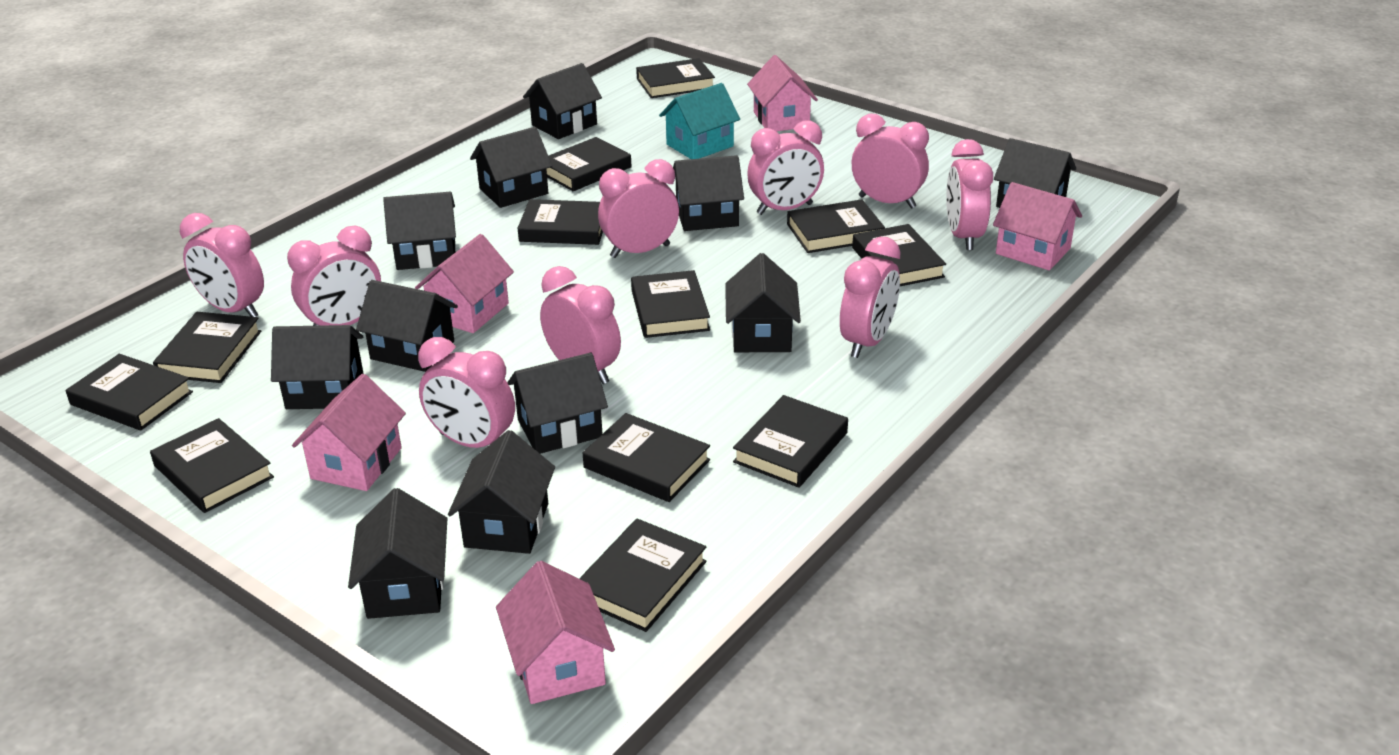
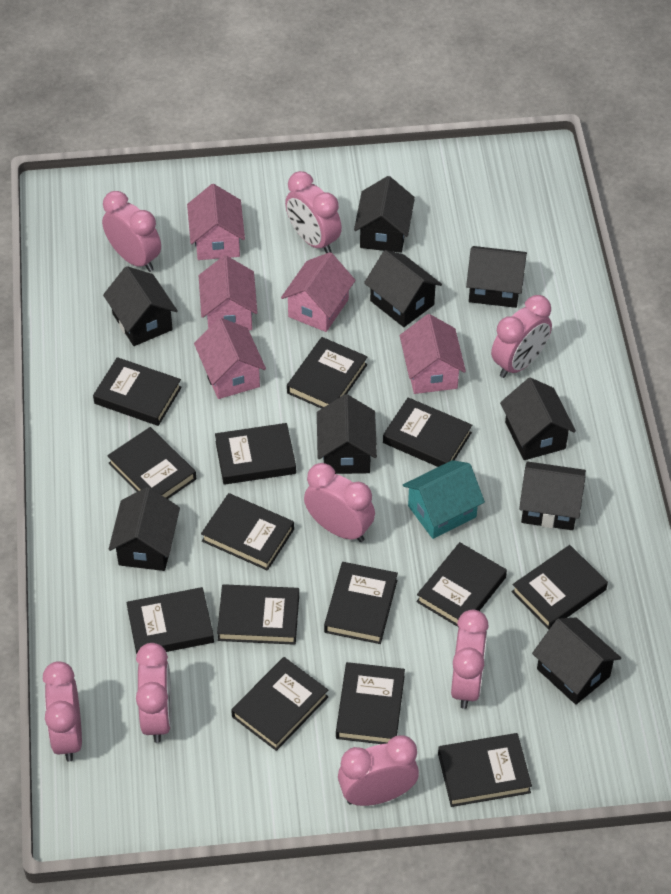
black book: 12 -> 14
black house: 11 -> 9
pink clock: 9 -> 8

